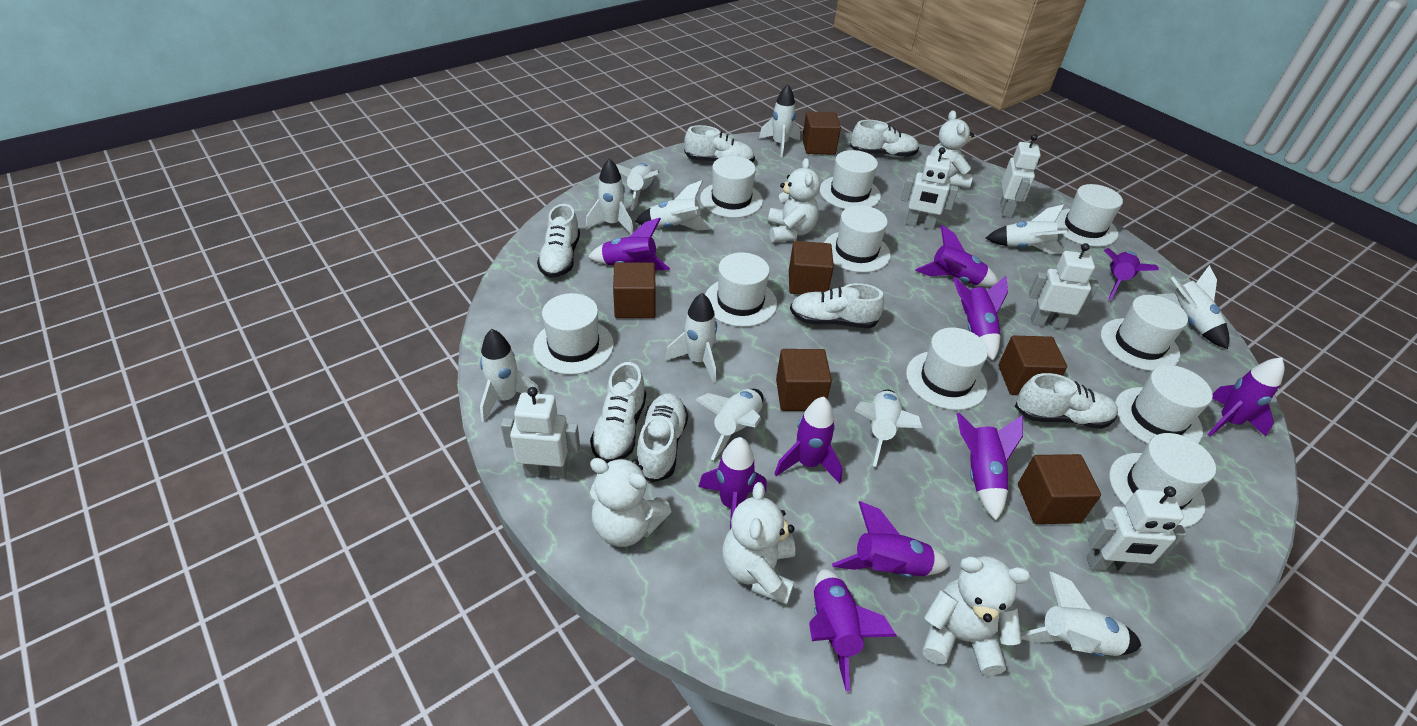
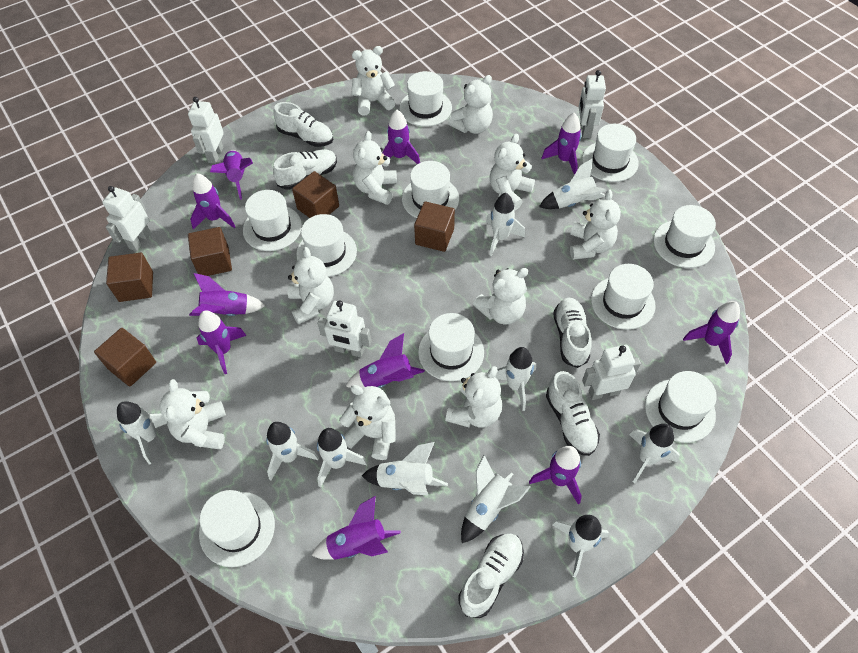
brown cube: 6 -> 5
white rocket: 11 -> 10
white shoe: 7 -> 5
white teddy bear: 5 -> 10

